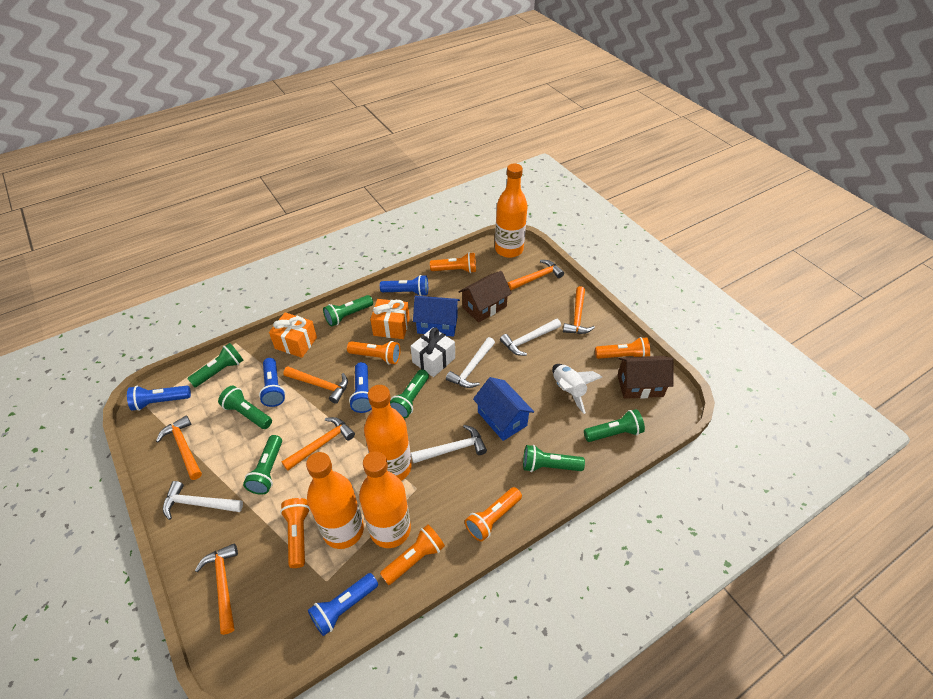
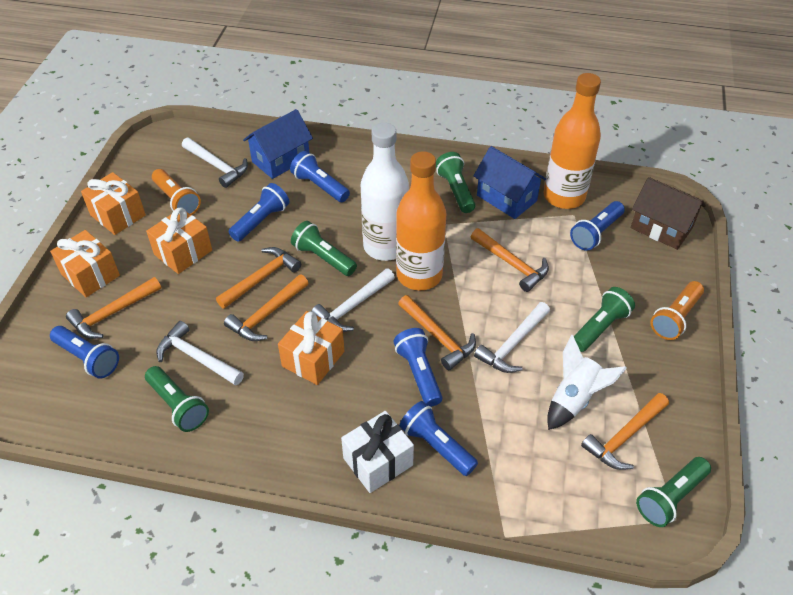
blue flashlight: 5 -> 6
brown house: 2 -> 1
green flashlight: 7 -> 5
orange bottle: 4 -> 2
orange flashlight: 6 -> 2
orange gift: 2 -> 4
white bottle: 0 -> 1

